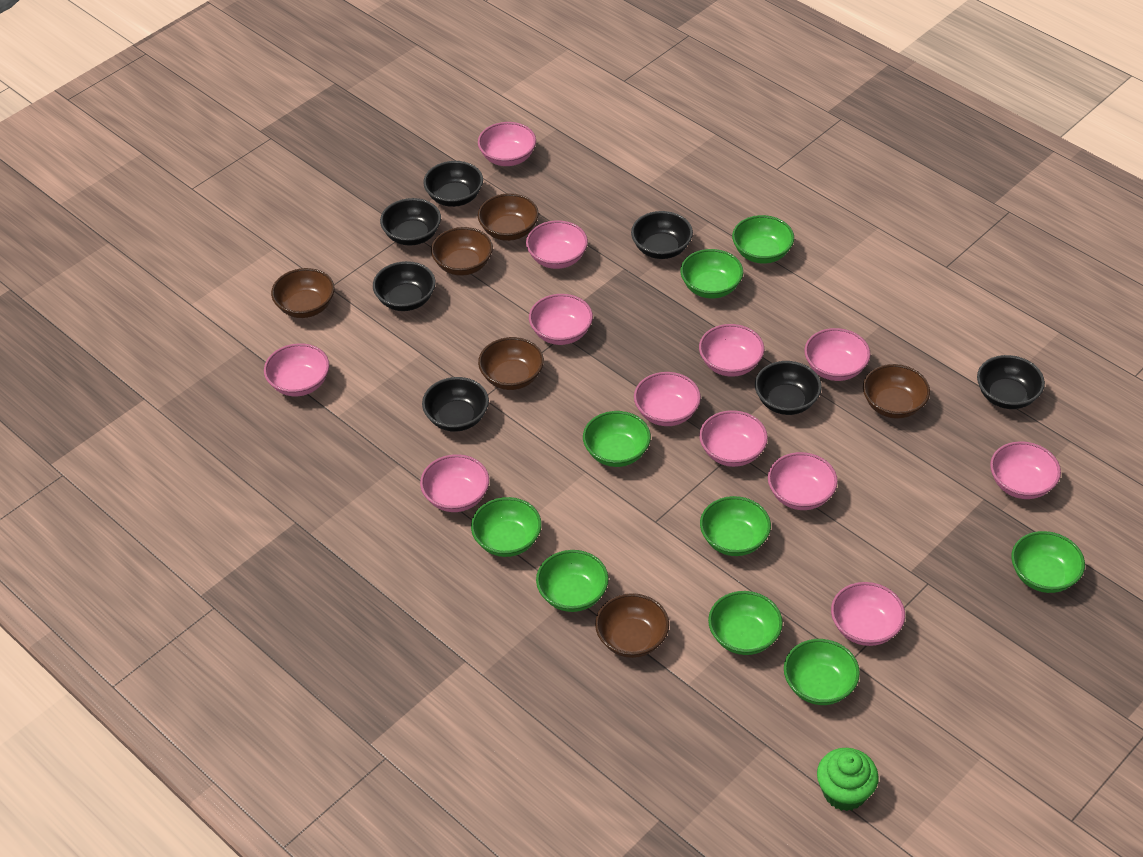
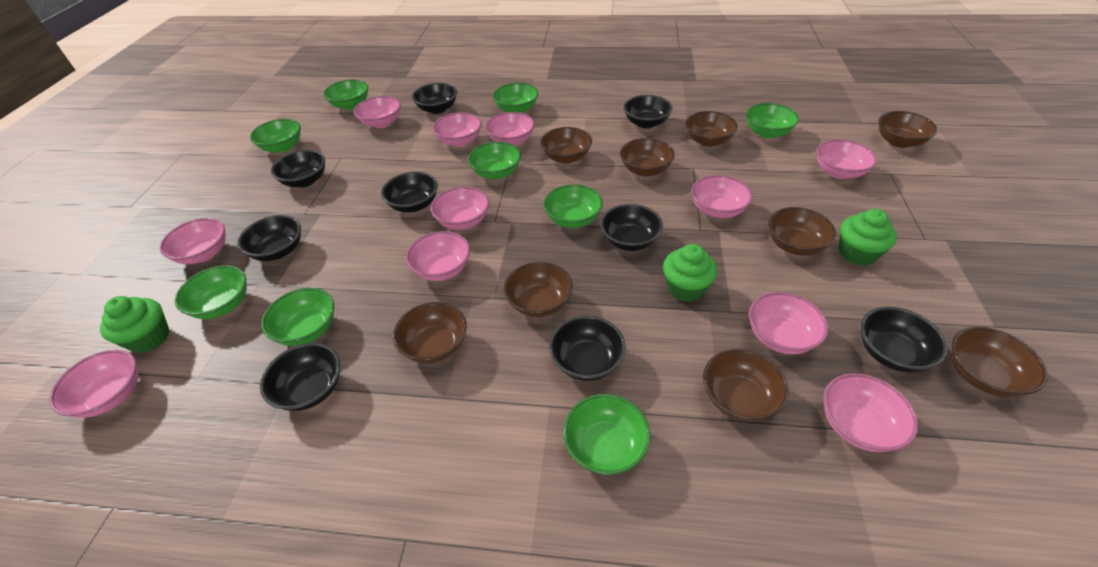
black bowl: 7 -> 9
brown bowl: 6 -> 9
green cupcake: 1 -> 3
pink bowl: 12 -> 11

